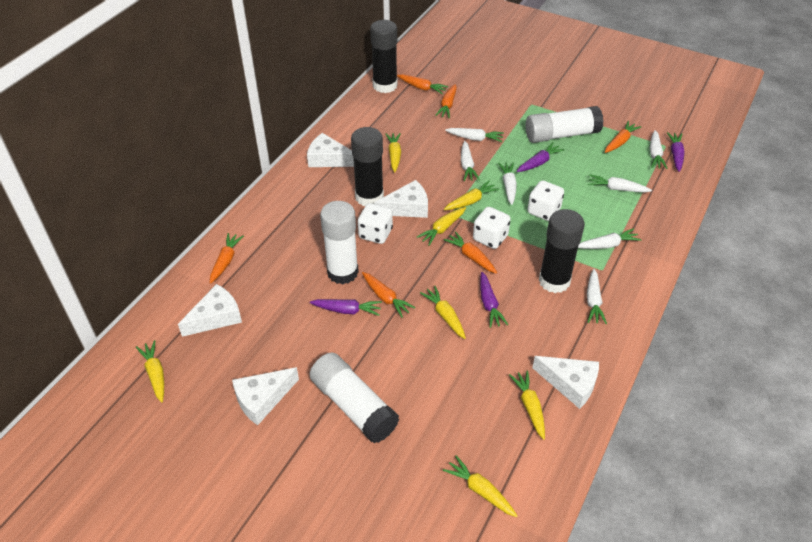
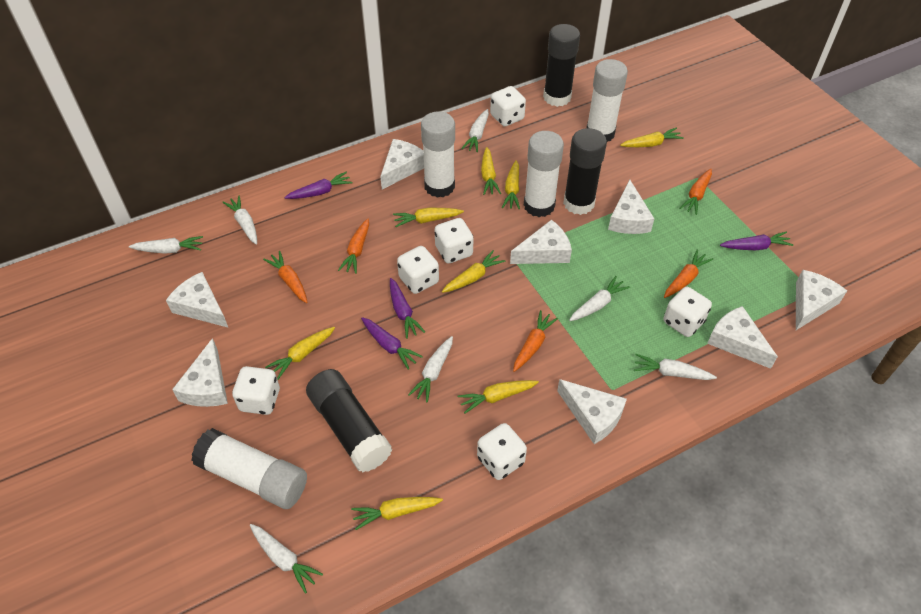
orange carrot: 6 -> 5
white cheese: 5 -> 8
white dice: 3 -> 6
white glue stick: 3 -> 4
yellow carrot: 7 -> 8

